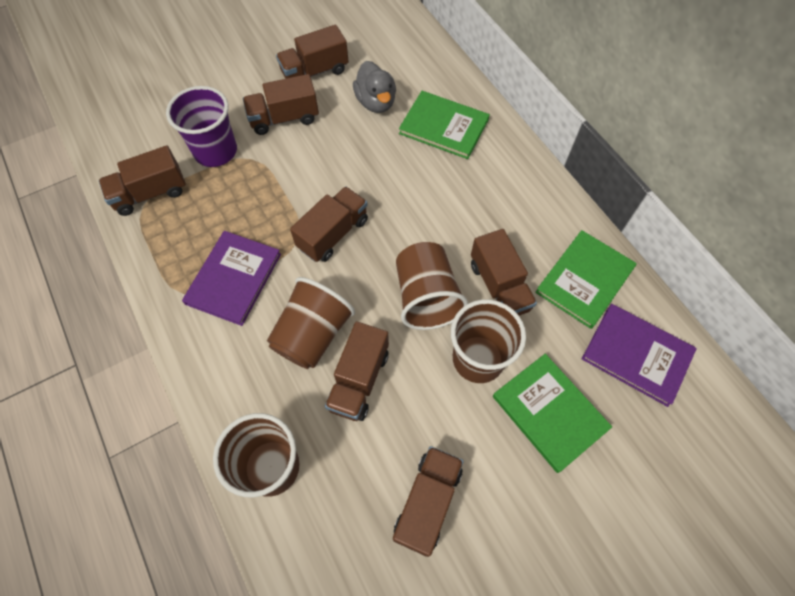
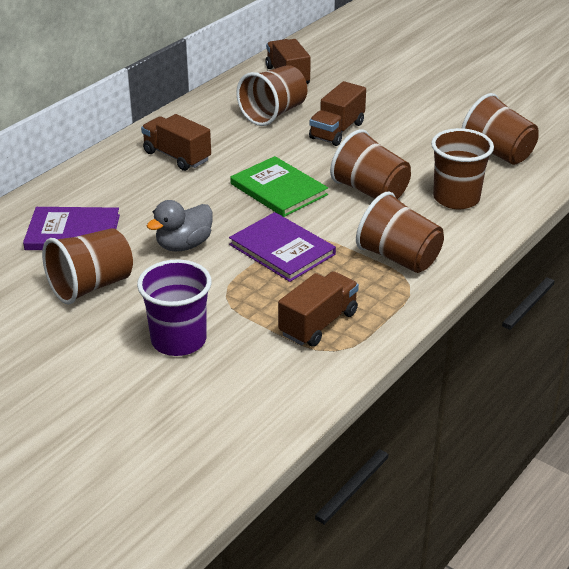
brown cup: 4 -> 6
brown truck: 7 -> 4
green book: 3 -> 1

